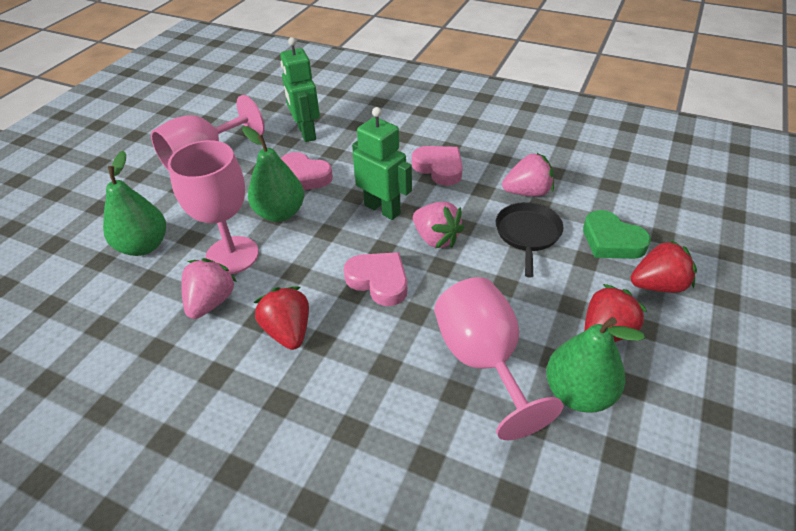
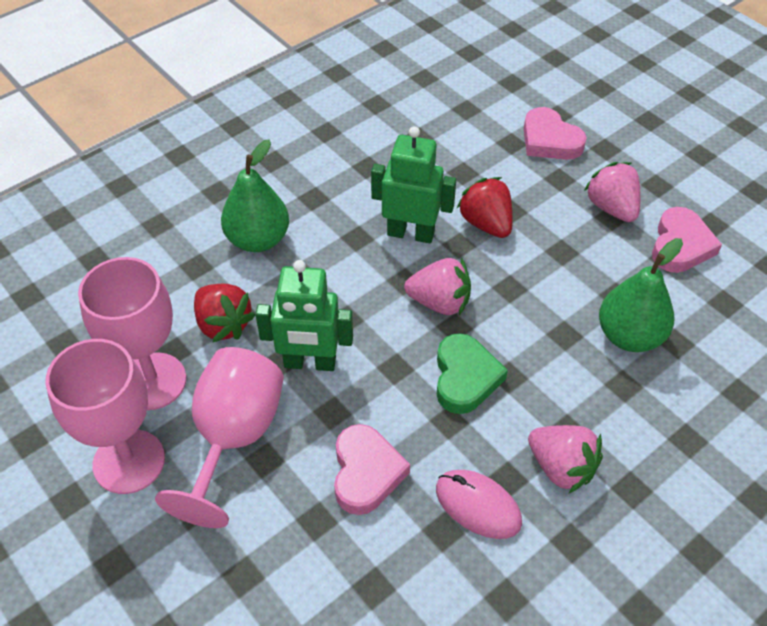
black pan: 1 -> 0
green pear: 3 -> 2
pink mouse: 0 -> 1
red strawberry: 3 -> 2

